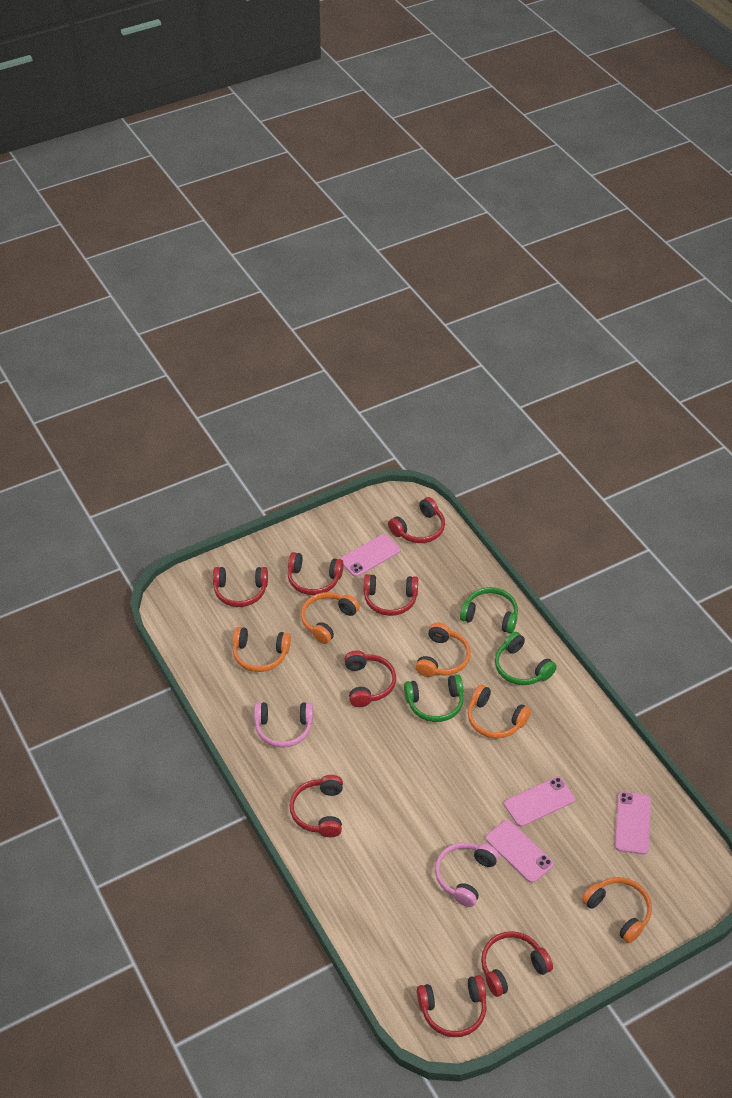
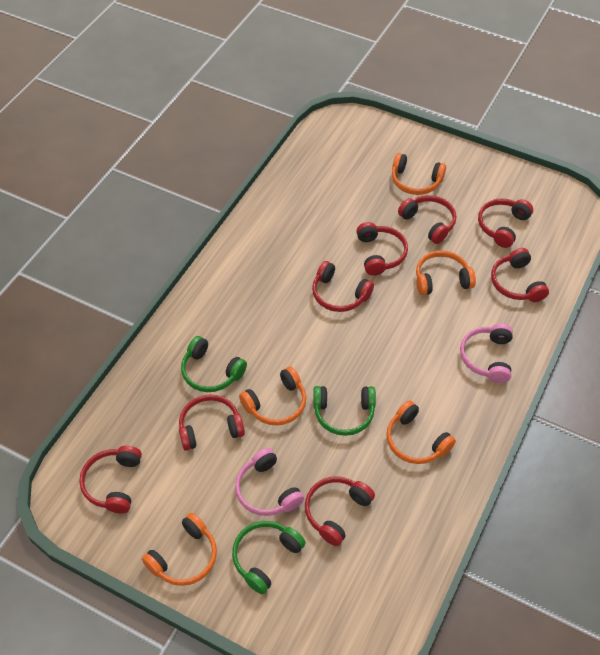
pink phone: 4 -> 0

